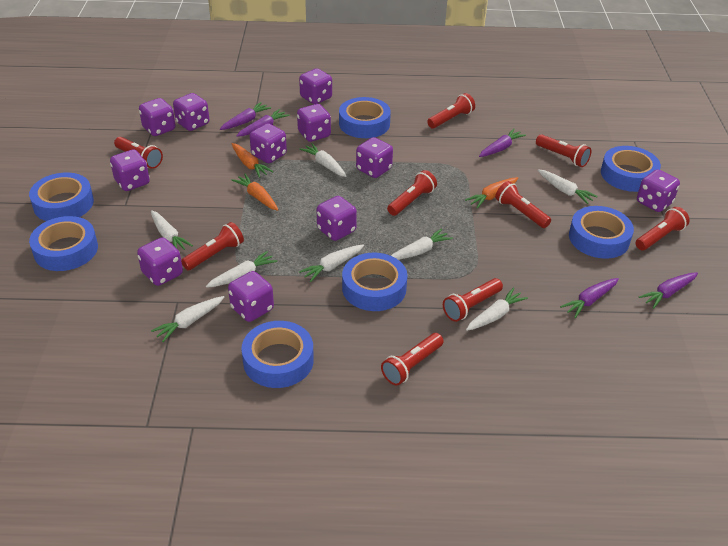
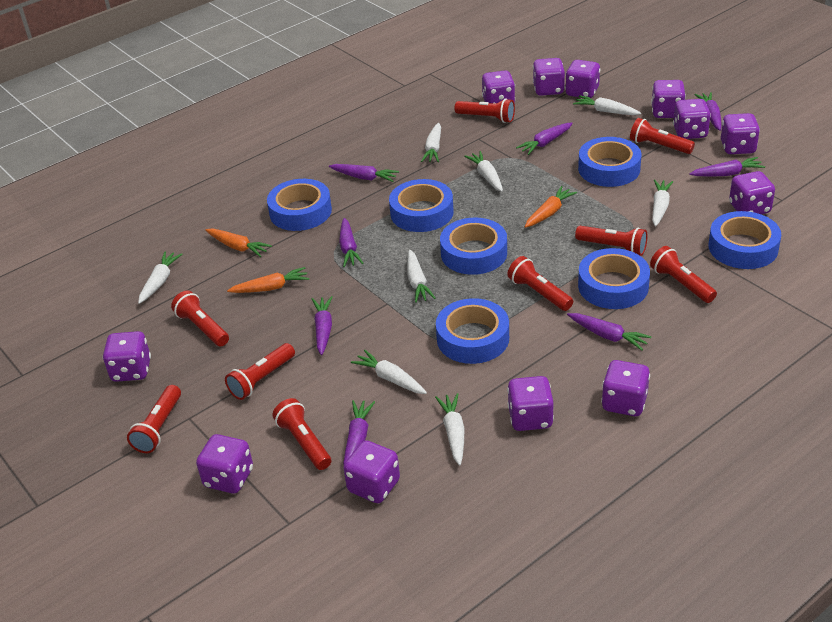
purple carrot: 5 -> 8
purple dice: 11 -> 12

